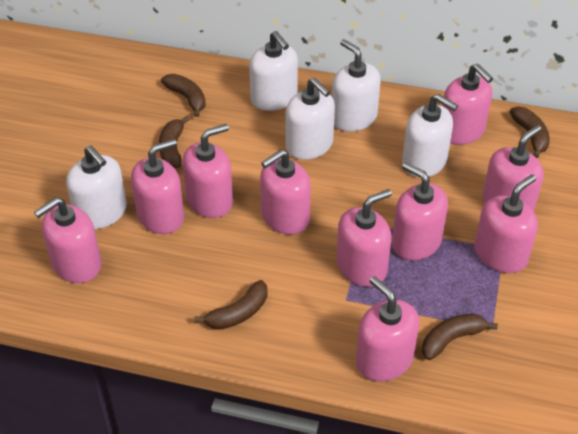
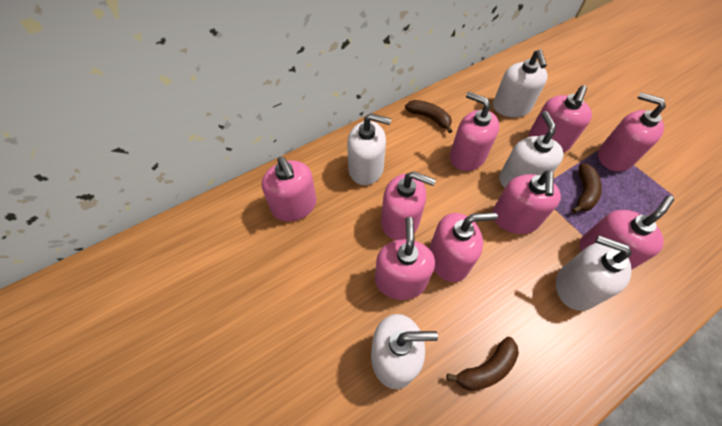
brown banana: 5 -> 3
pink soap dispenser: 10 -> 9

